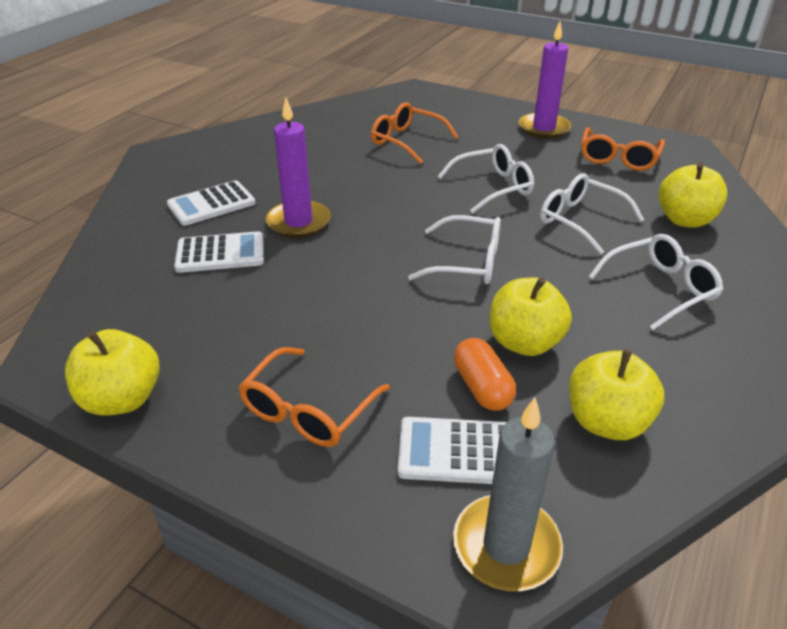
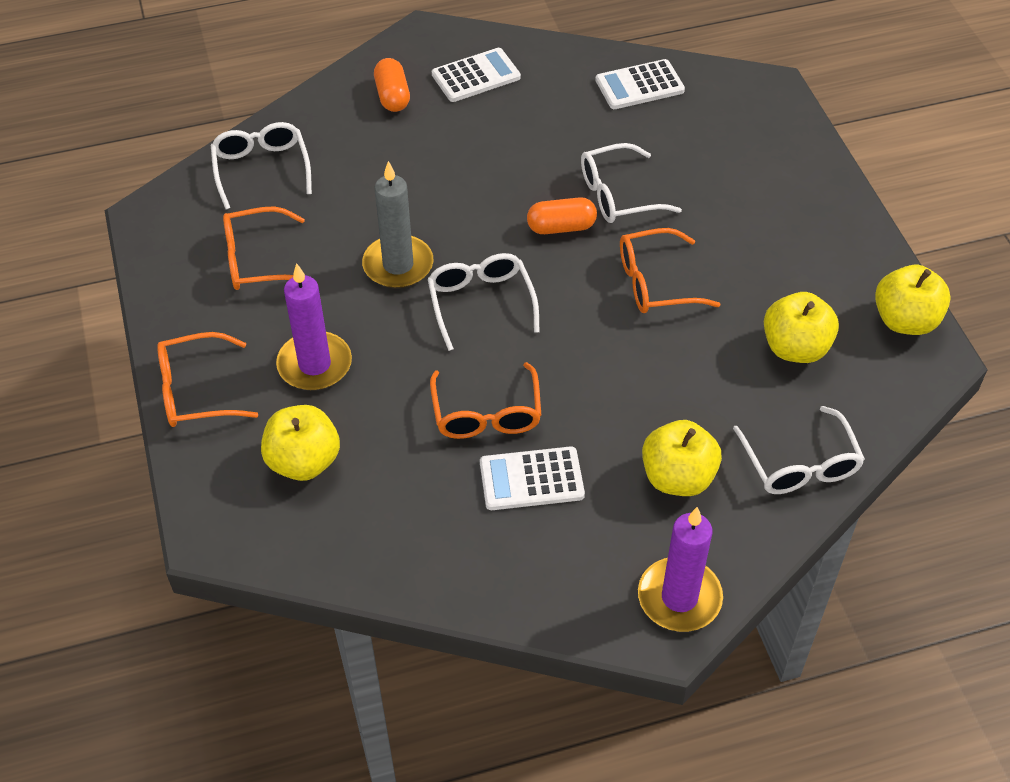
orange capsule: 1 -> 2
orange glasses: 3 -> 4

